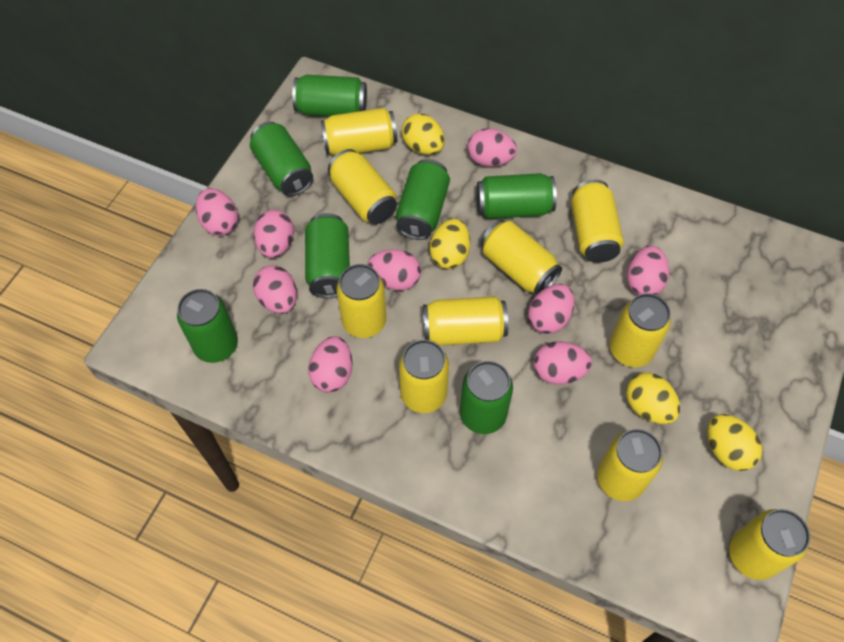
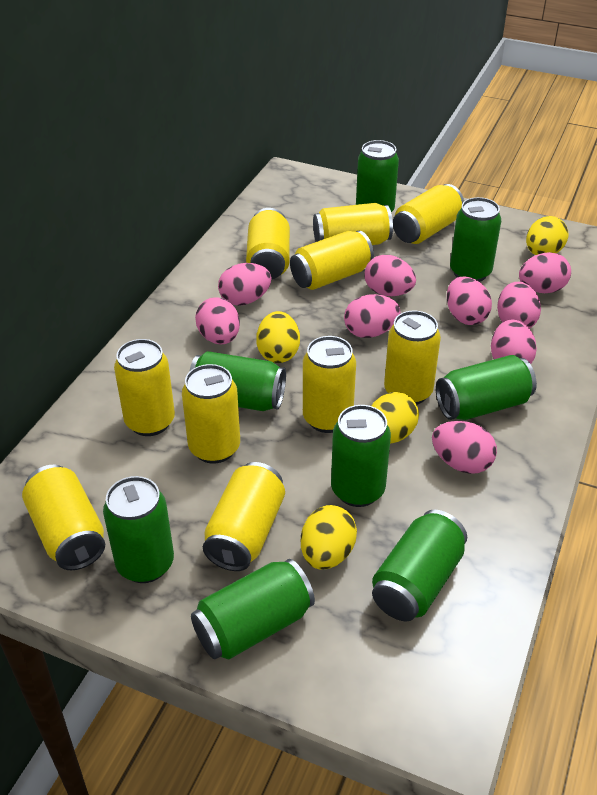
green can: 7 -> 8

